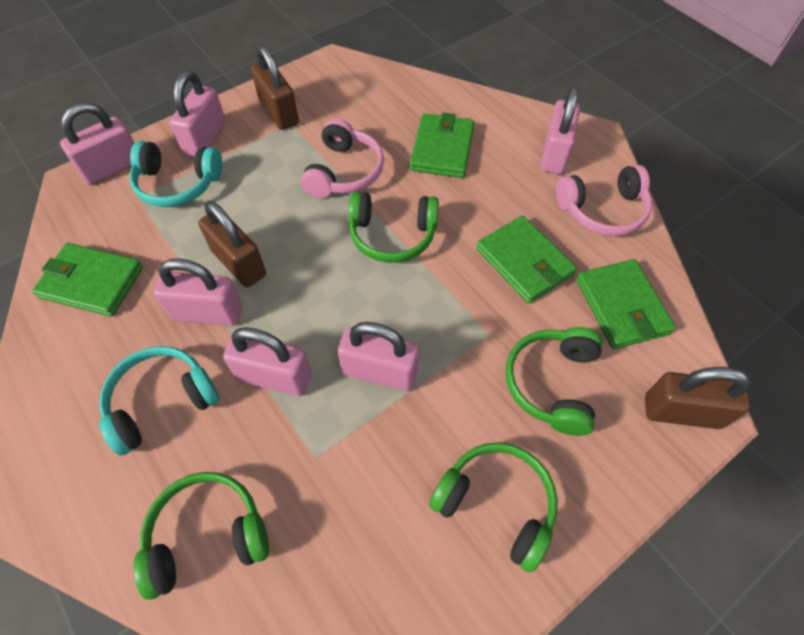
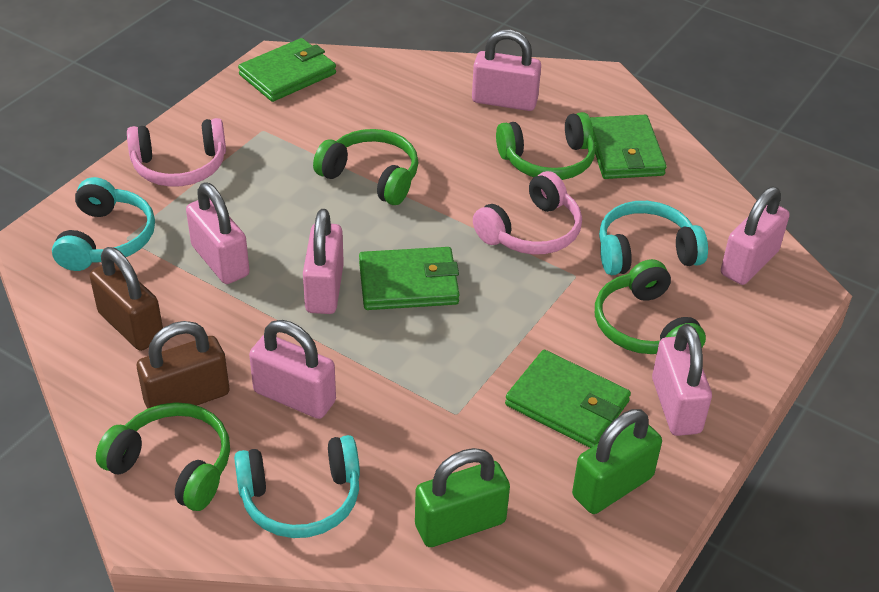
brown padlock: 3 -> 2
green padlock: 0 -> 2
turquoise headphones: 2 -> 3

